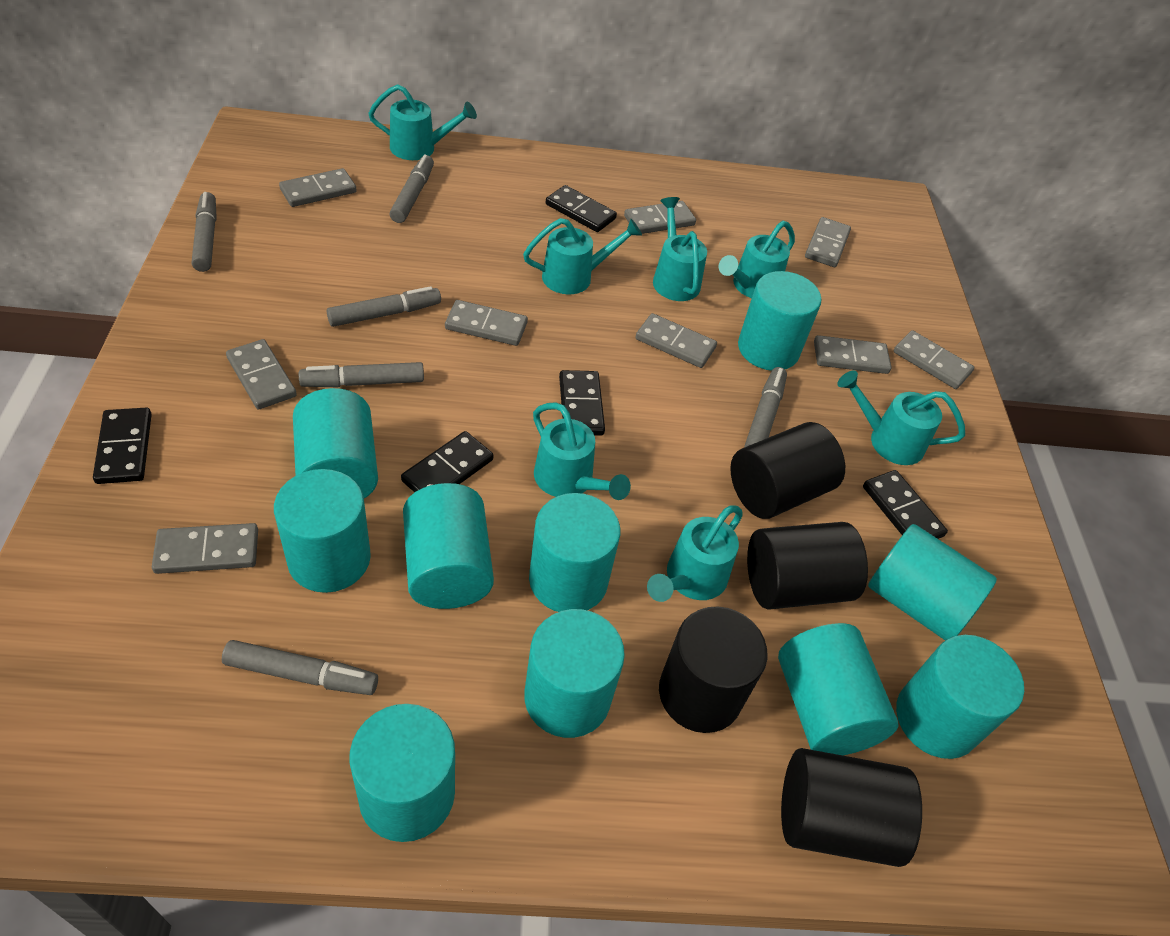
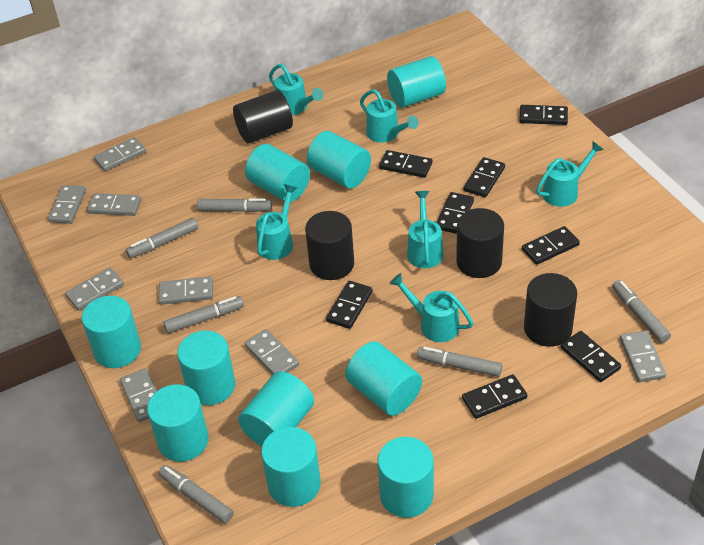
black domino: 5 -> 8
grey domino: 9 -> 8
turquoise watering can: 7 -> 6

